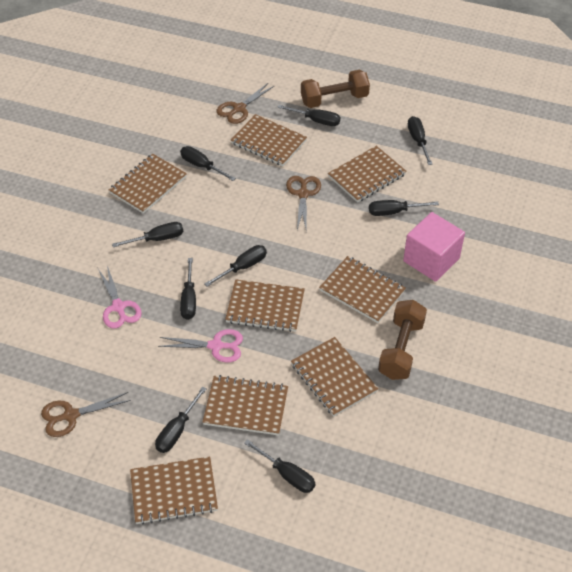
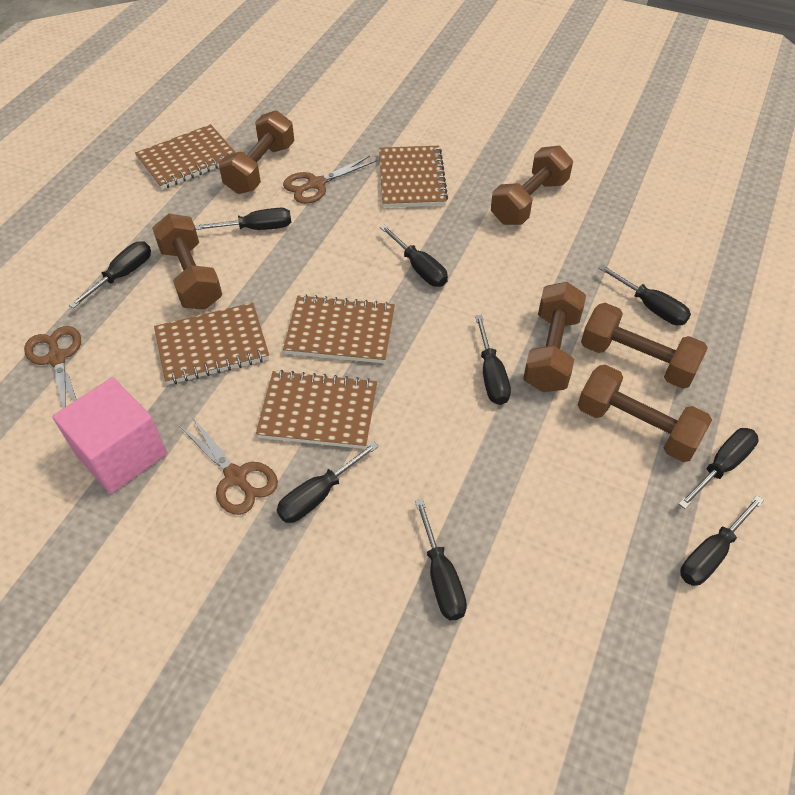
brown dumbbell: 2 -> 6
brown notebook: 8 -> 5
pink scissors: 2 -> 0

